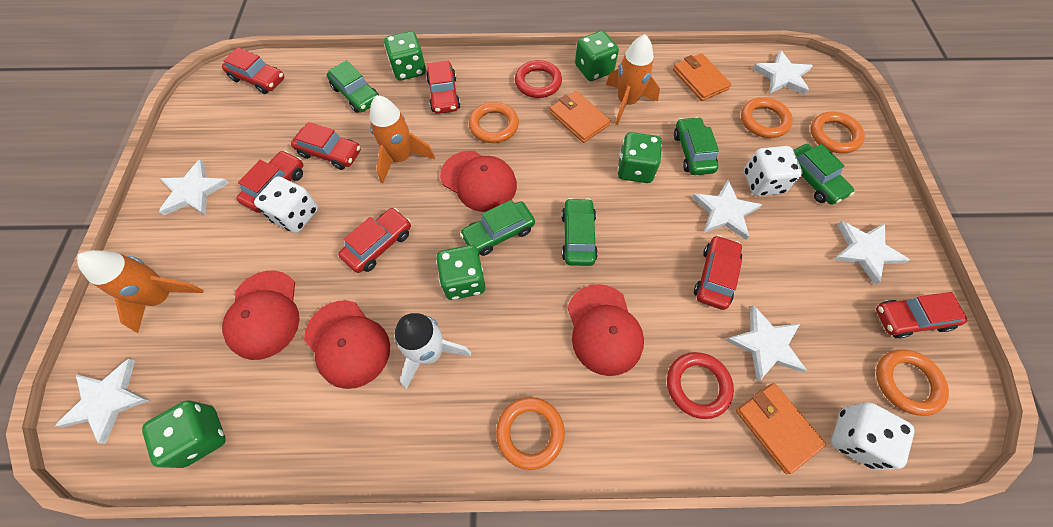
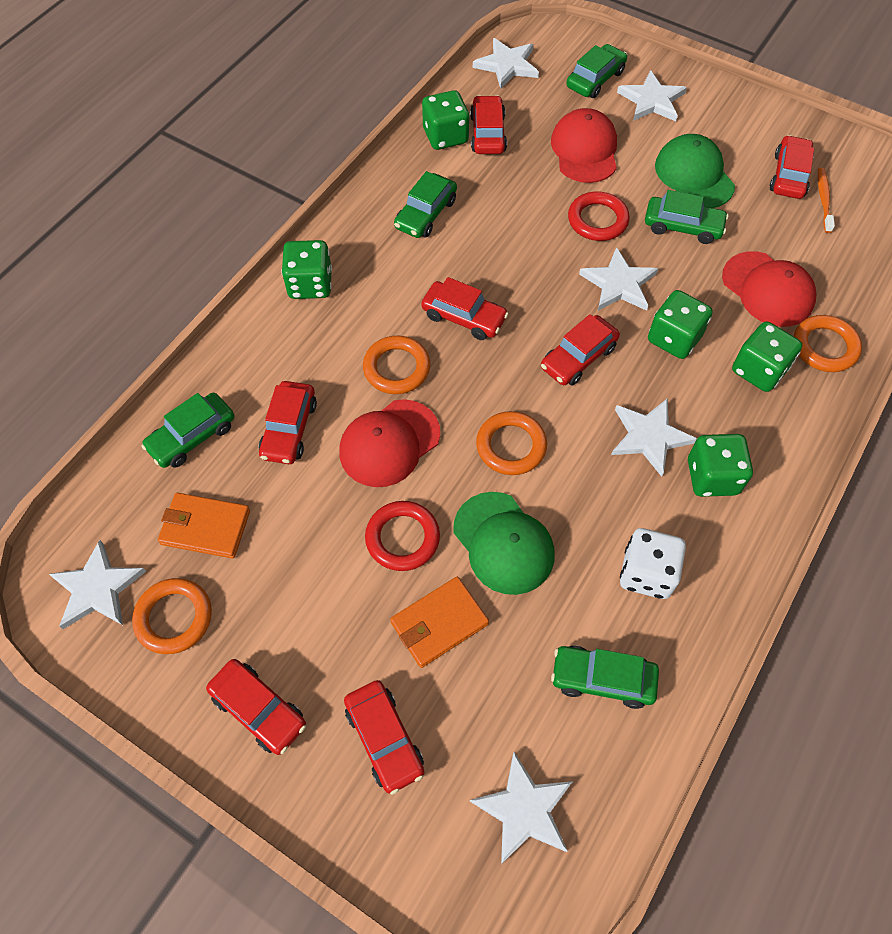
green cap: 0 -> 2
orange ring: 5 -> 4
orange rocket: 3 -> 0
orange toothbrush: 0 -> 1
orange wallet: 3 -> 2
red cap: 4 -> 3
white dice: 3 -> 1
white rocket: 1 -> 0

